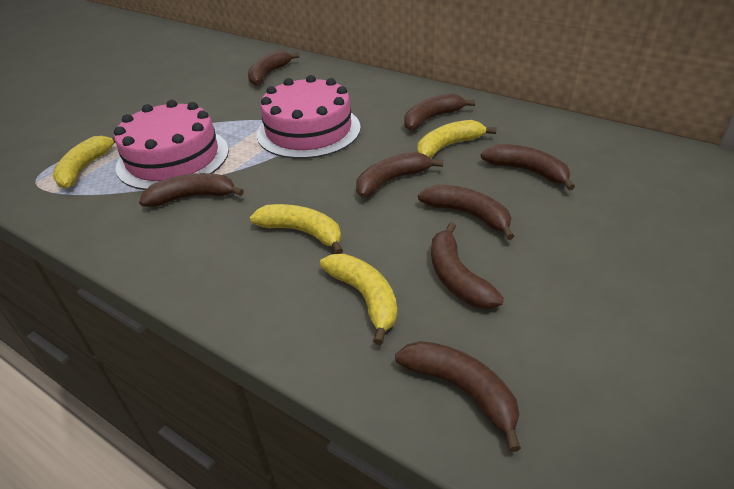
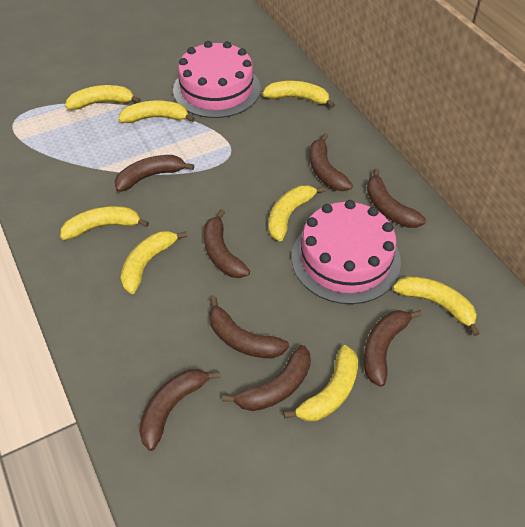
yellow banana: 4 -> 8

